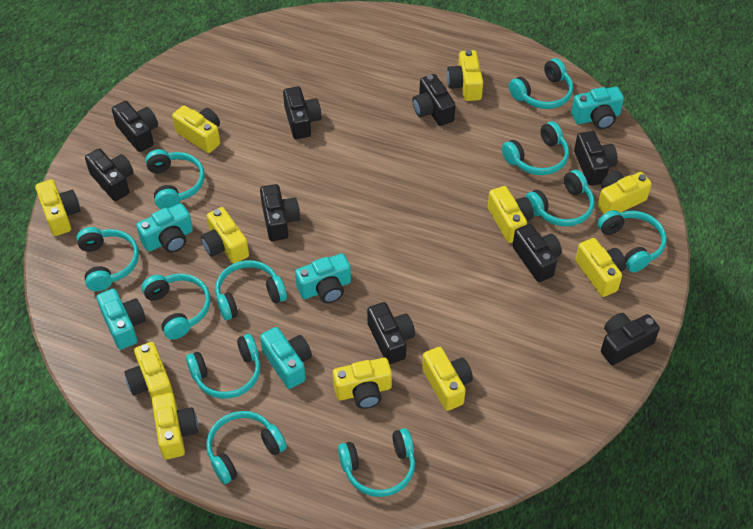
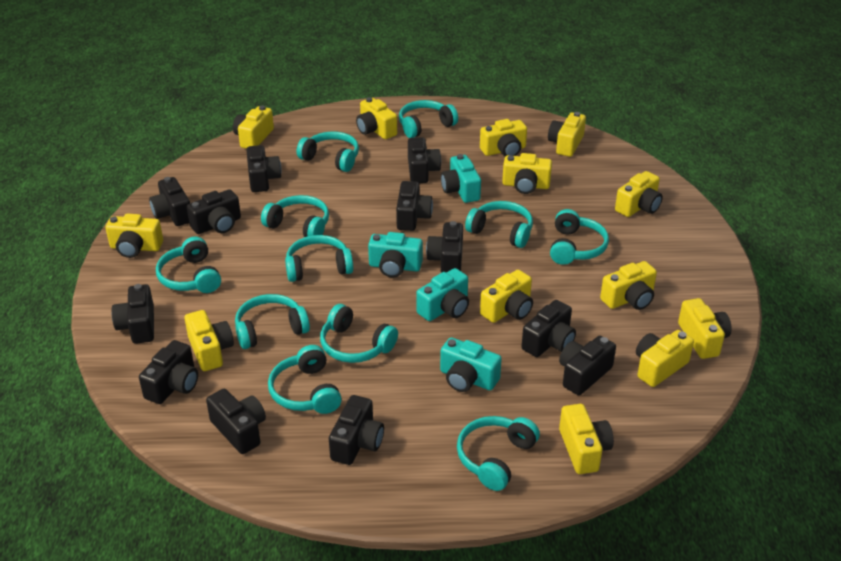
black camera: 9 -> 12
turquoise camera: 5 -> 4
yellow camera: 11 -> 13

